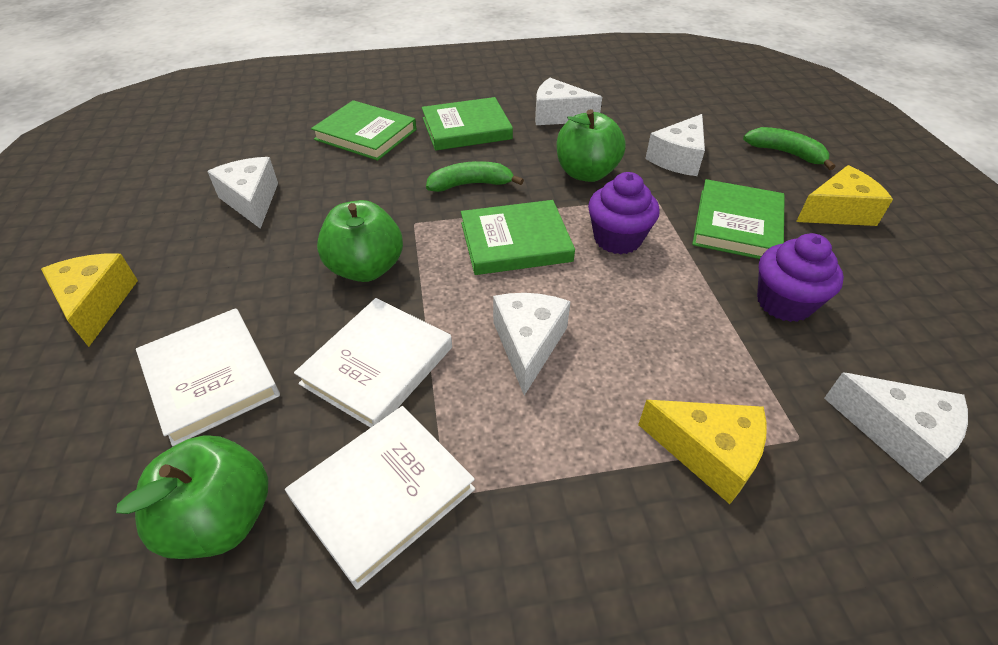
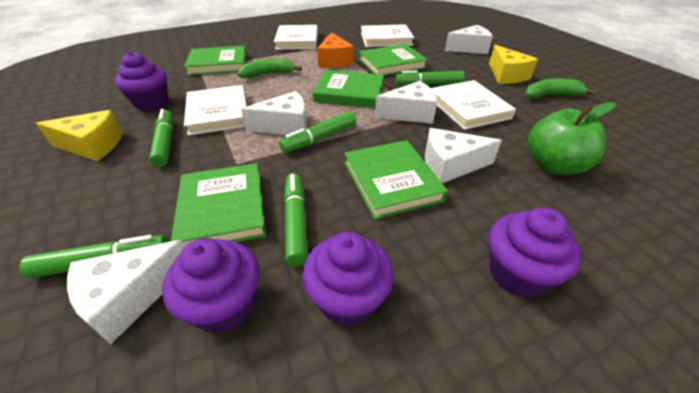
green apple: 3 -> 1
green book: 4 -> 5
green marker: 0 -> 5
orange cheese: 0 -> 1
purple cupcake: 2 -> 4
white book: 3 -> 4
yellow cheese: 3 -> 2

